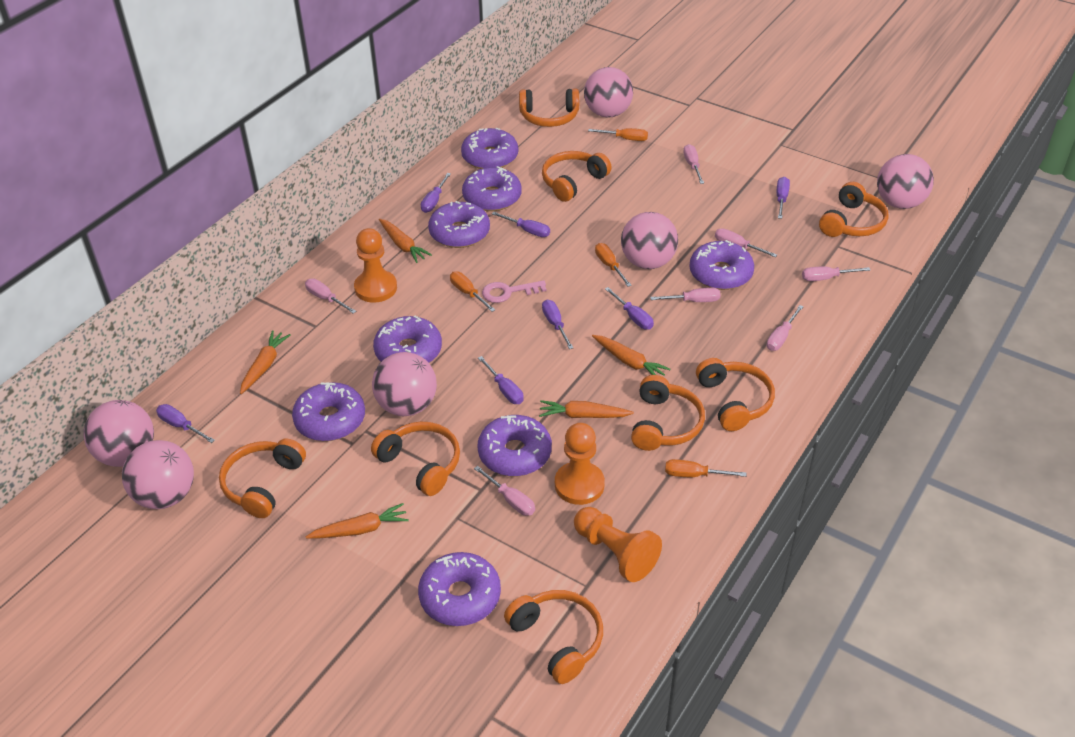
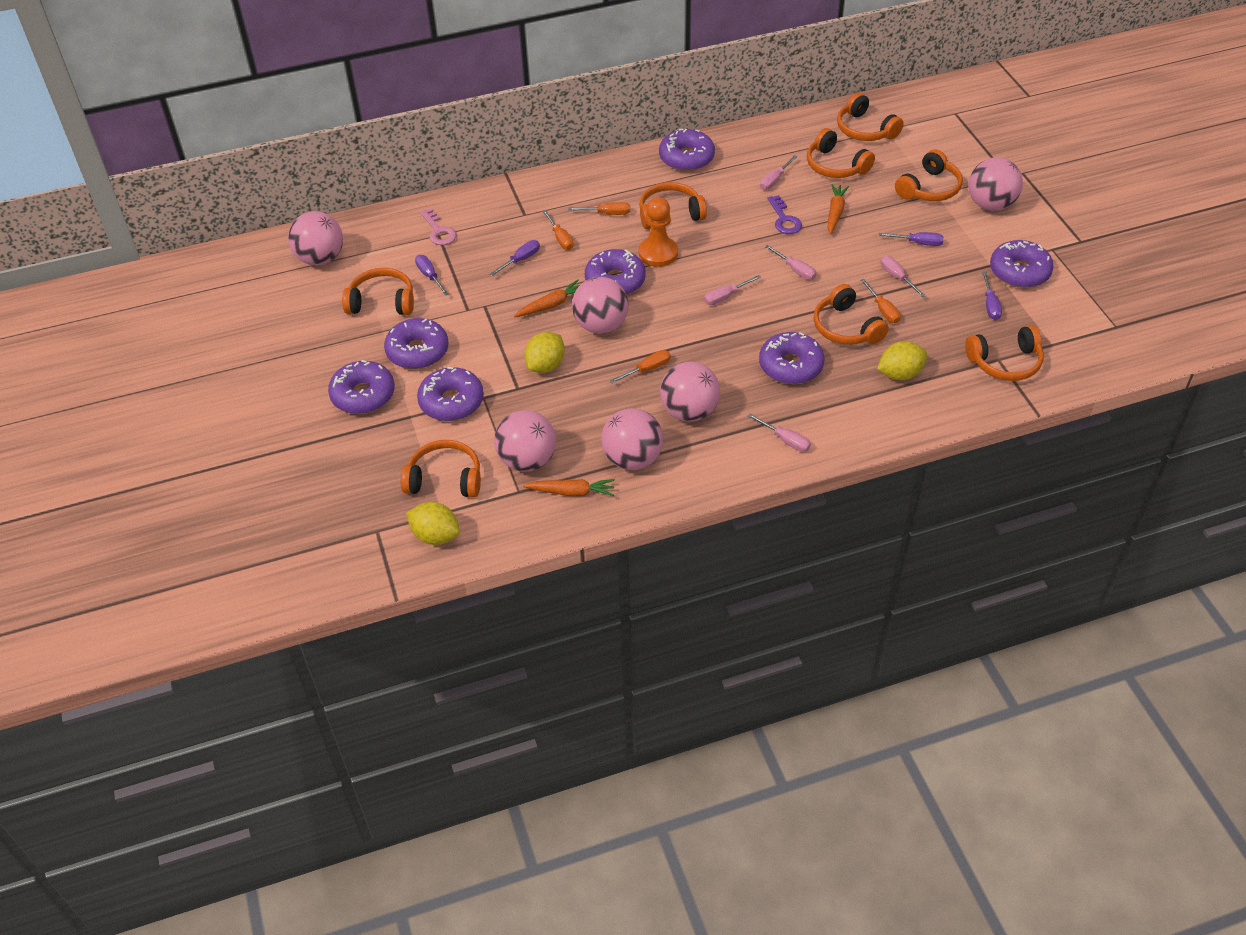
orange carrot: 5 -> 3
orange pawn: 3 -> 1
pink screwdriver: 7 -> 5
purple donut: 8 -> 7
purple key: 0 -> 1
purple screwdriver: 7 -> 4
yellow lemon: 0 -> 3

